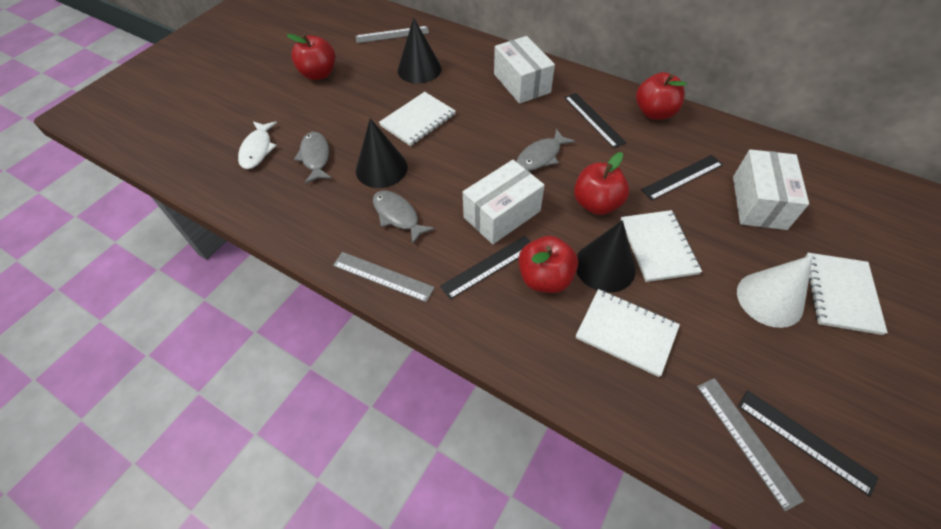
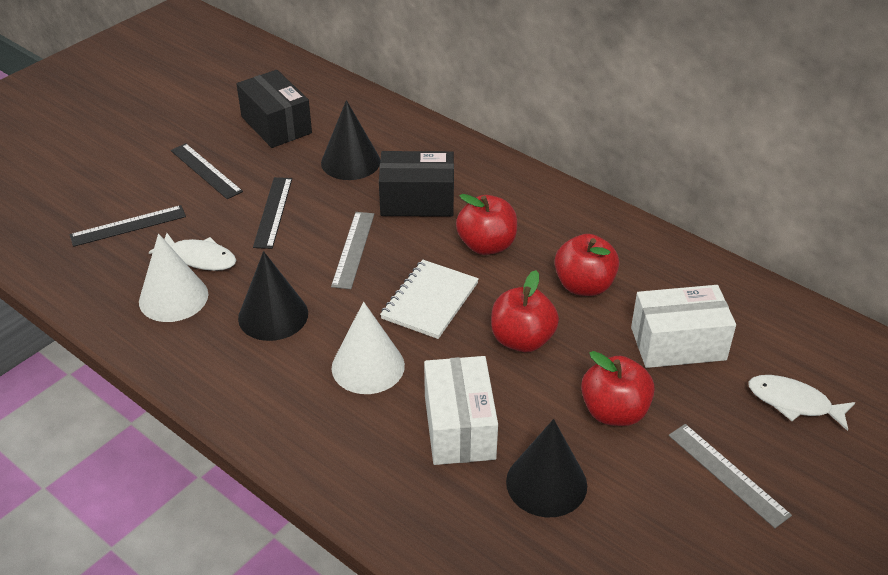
black box: 0 -> 2
black ruler: 4 -> 3
grey fish: 3 -> 0
grey ruler: 3 -> 2
white box: 3 -> 2
white cone: 1 -> 2
white fish: 1 -> 2
white notebook: 4 -> 1

